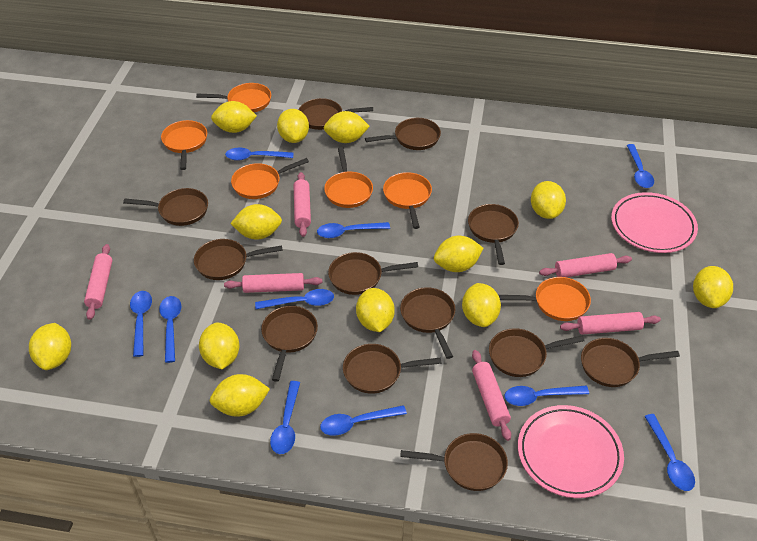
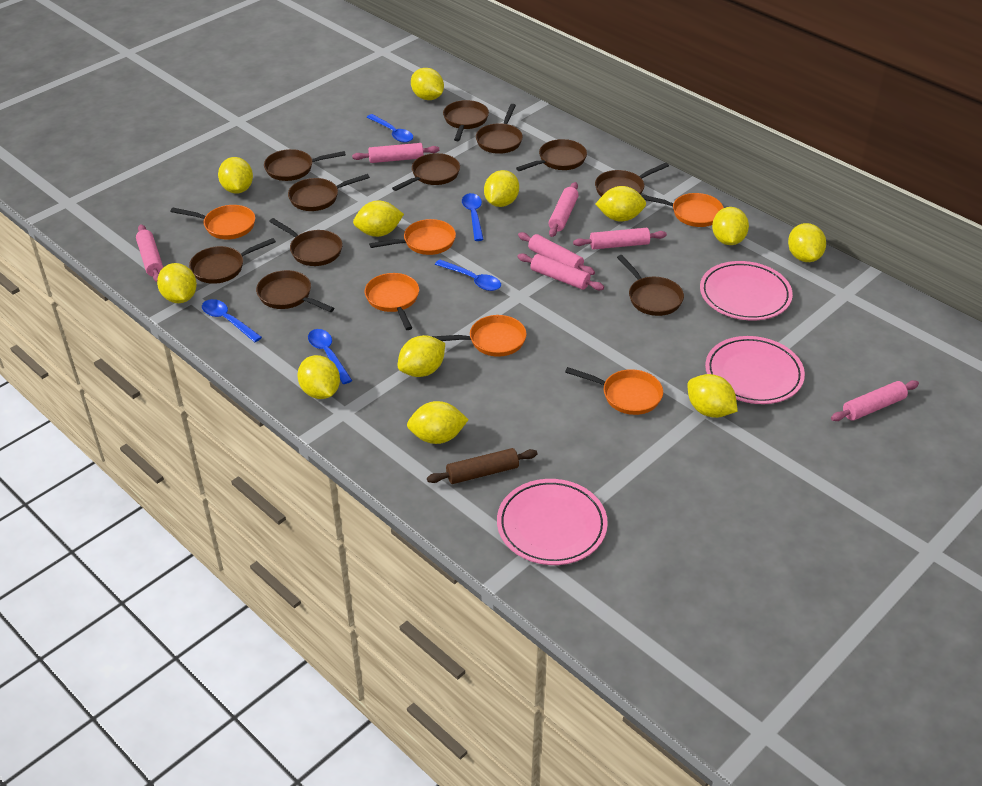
blue spoon: 10 -> 5
brown pan: 12 -> 11
brown rolling pin: 0 -> 1
pink plate: 2 -> 3
pink rolling pin: 6 -> 7

